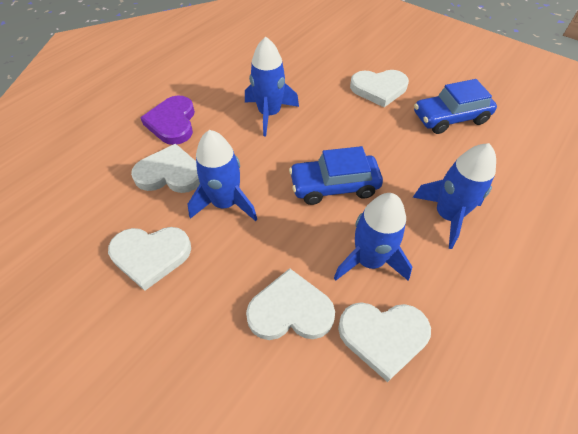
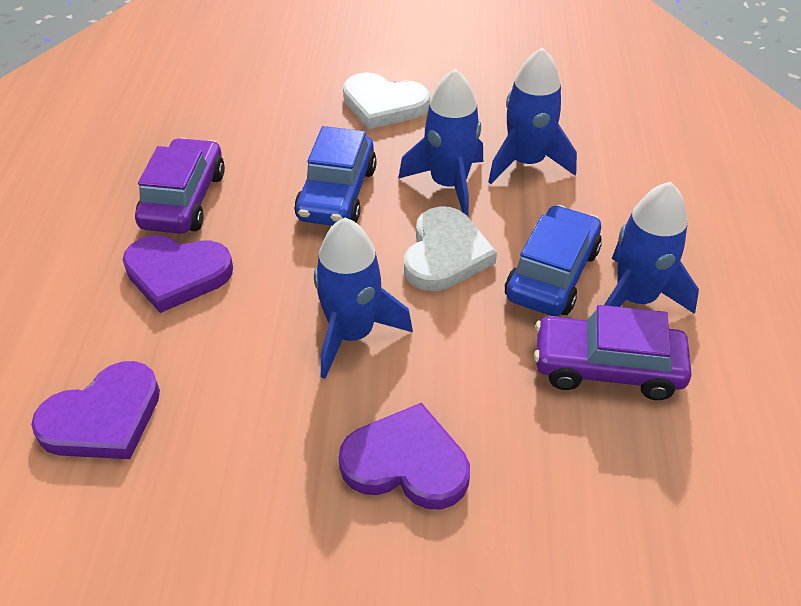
purple car: 0 -> 2
purple heart: 1 -> 3
white heart: 5 -> 2

